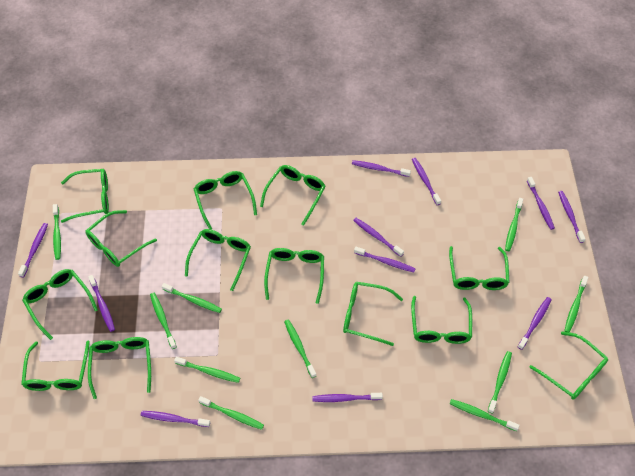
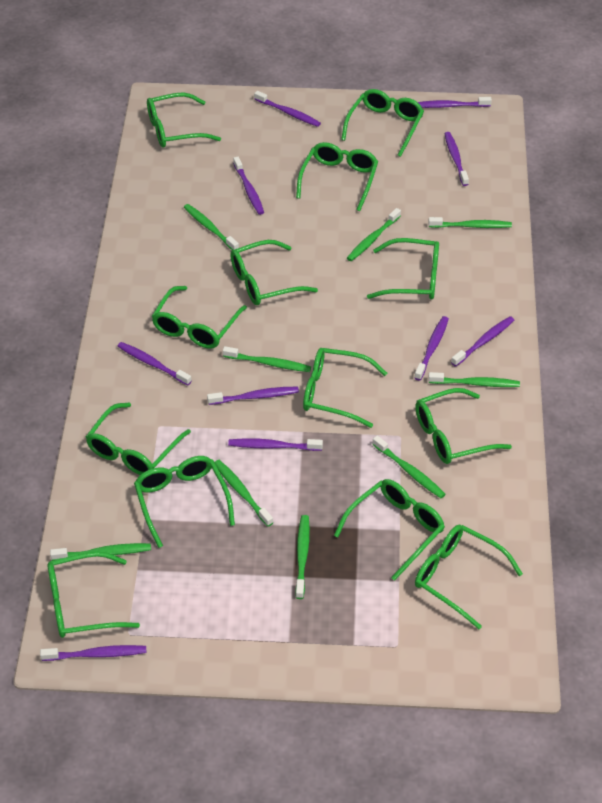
green toothbrush: 10 -> 9
purple toothbrush: 11 -> 10

